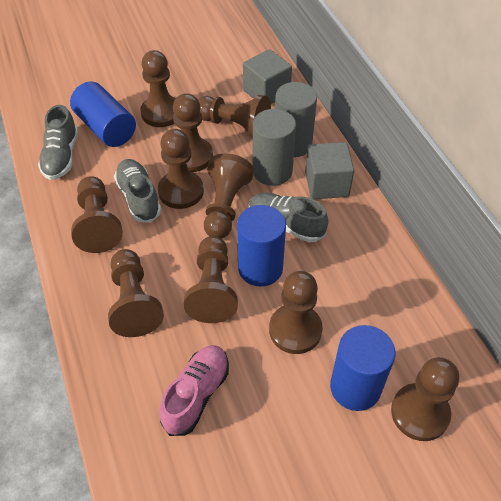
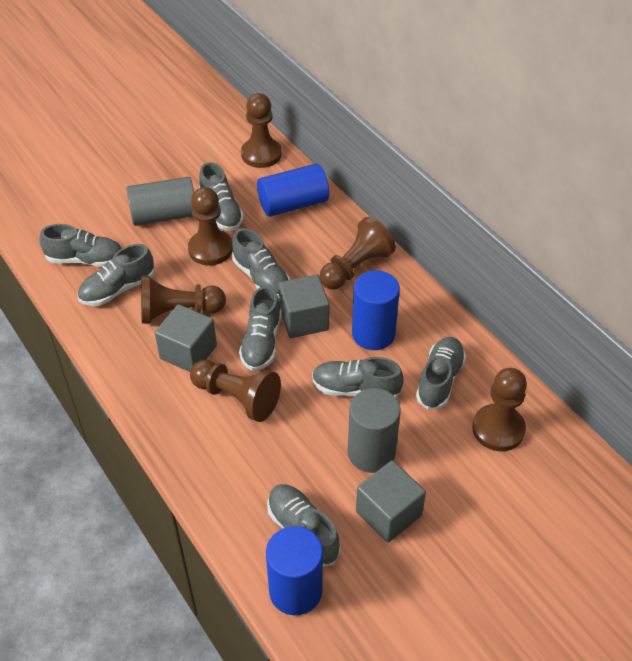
brown pawn: 10 -> 6
grey cube: 2 -> 3
grey shoe: 3 -> 8
pink shoe: 1 -> 0

